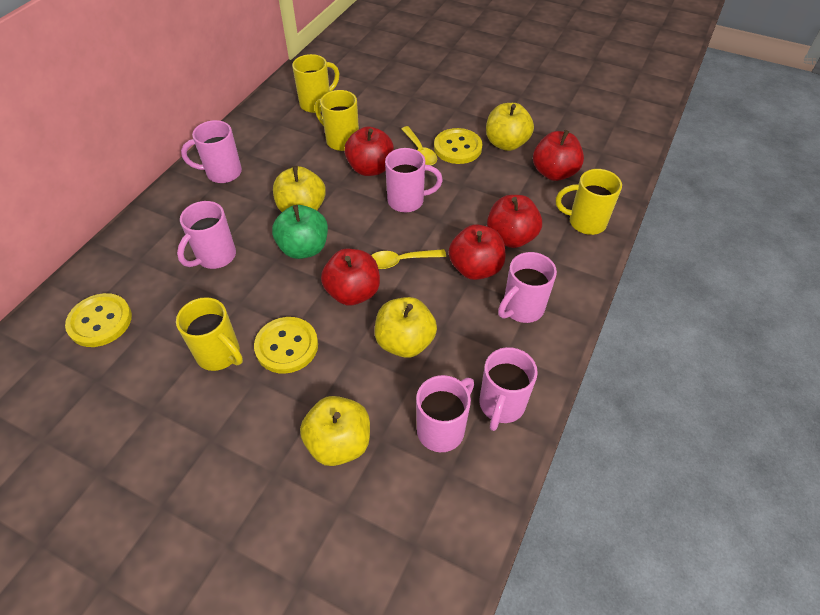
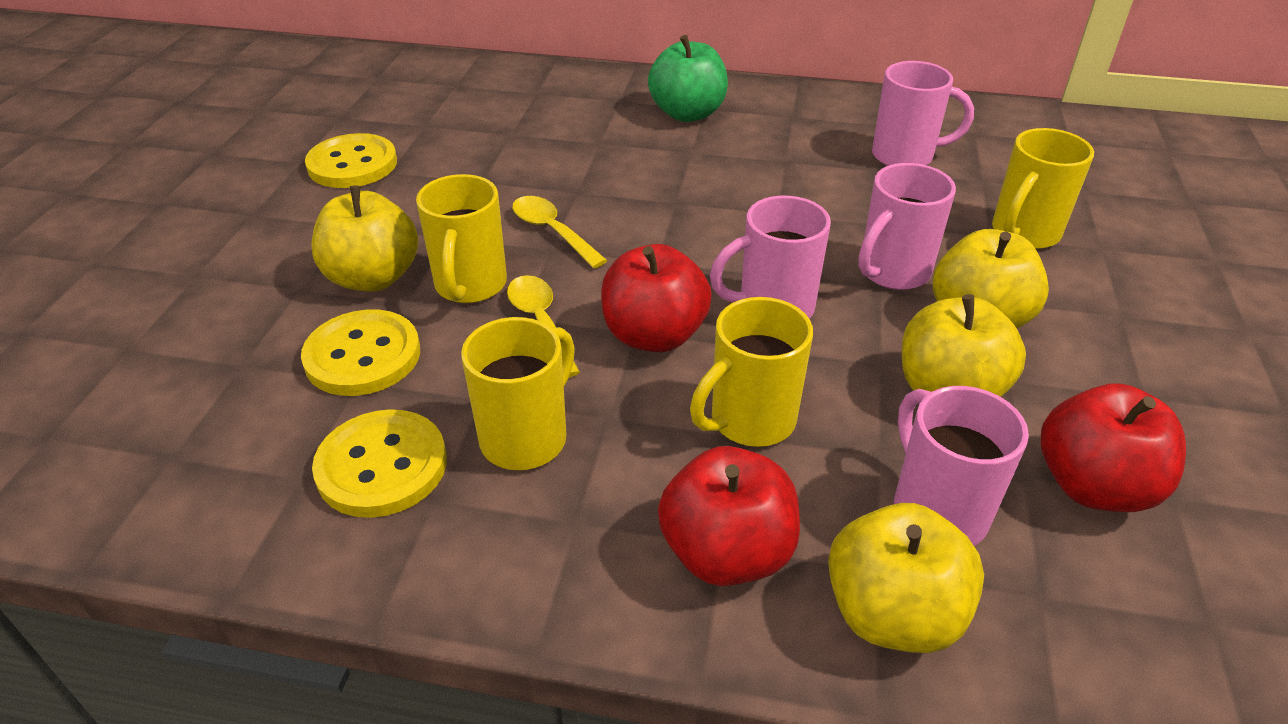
pink mug: 6 -> 4
red apple: 5 -> 3

